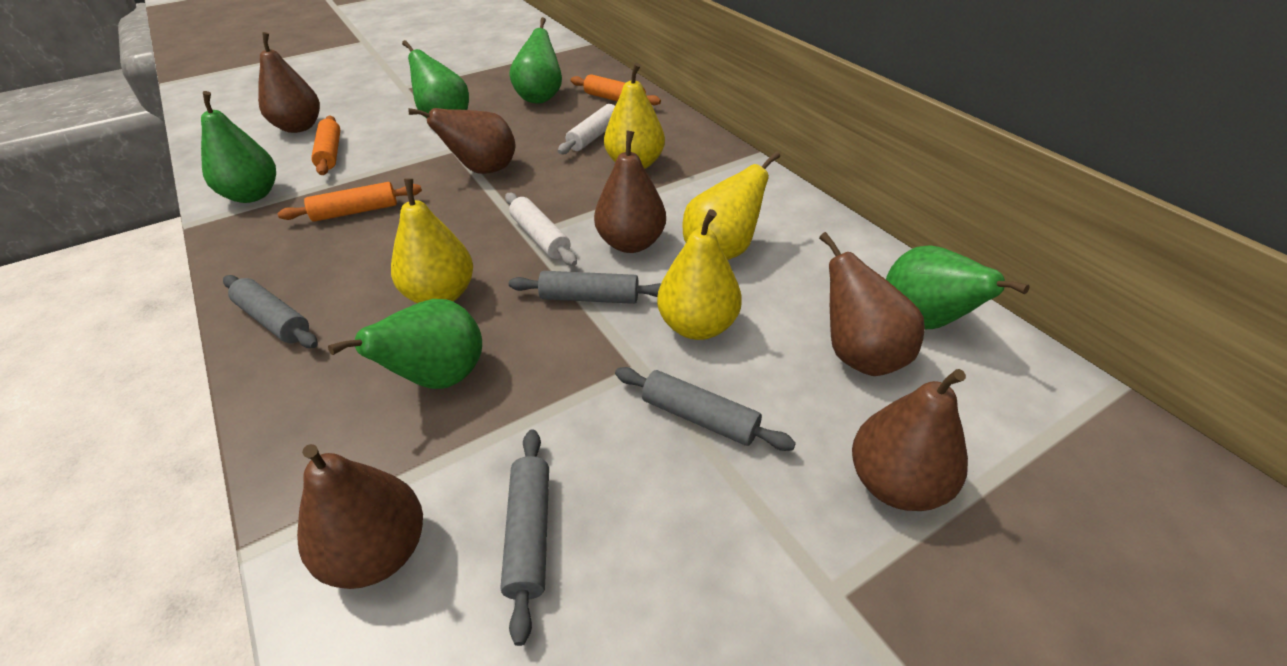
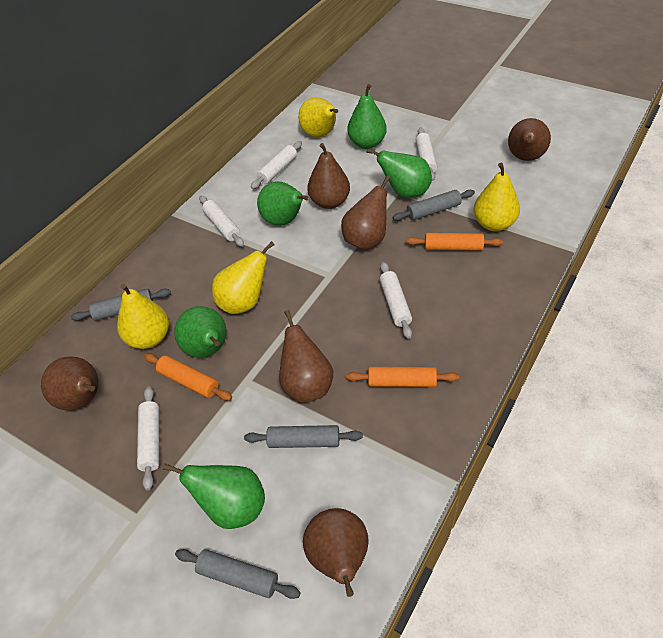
white rolling pin: 2 -> 5

